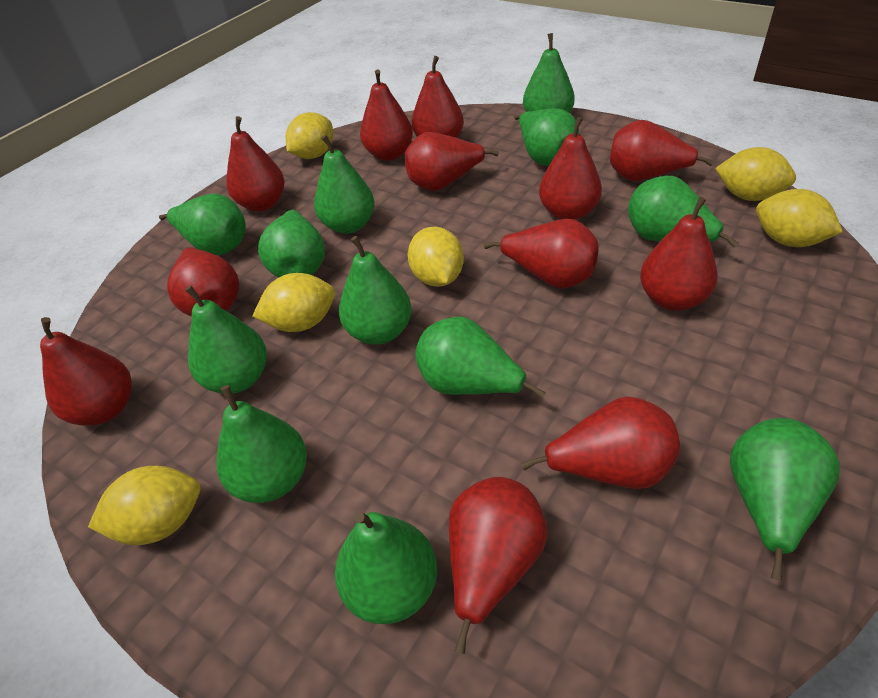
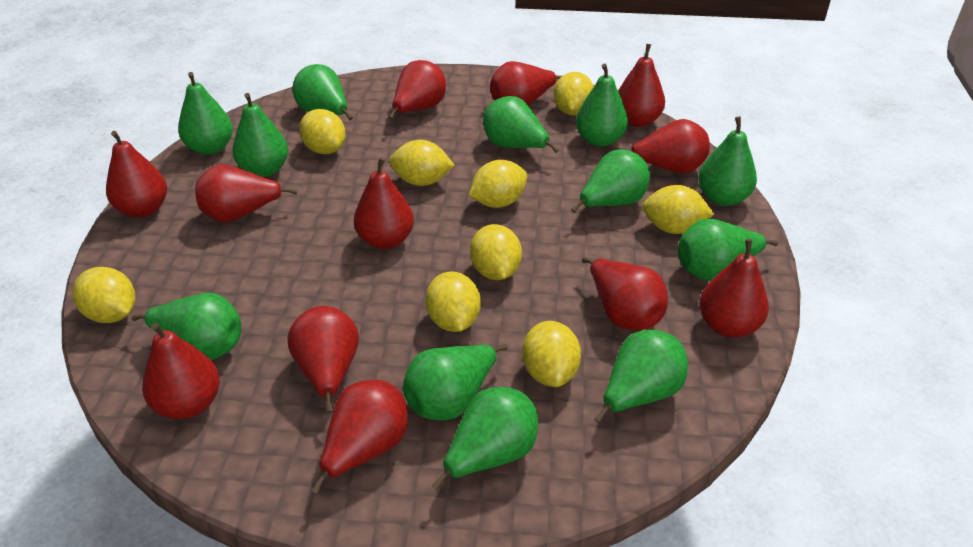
yellow lemon: 6 -> 9

